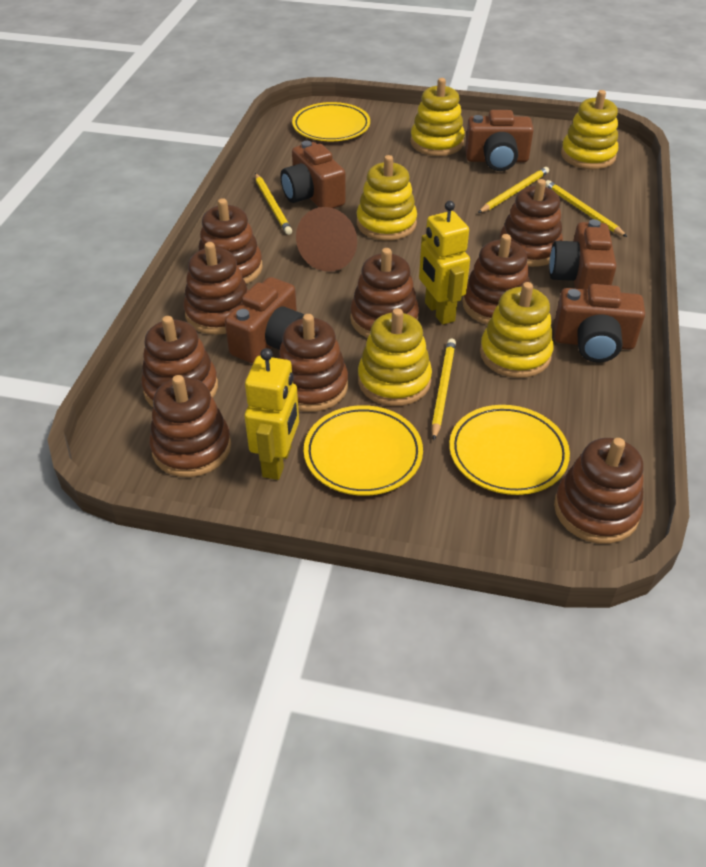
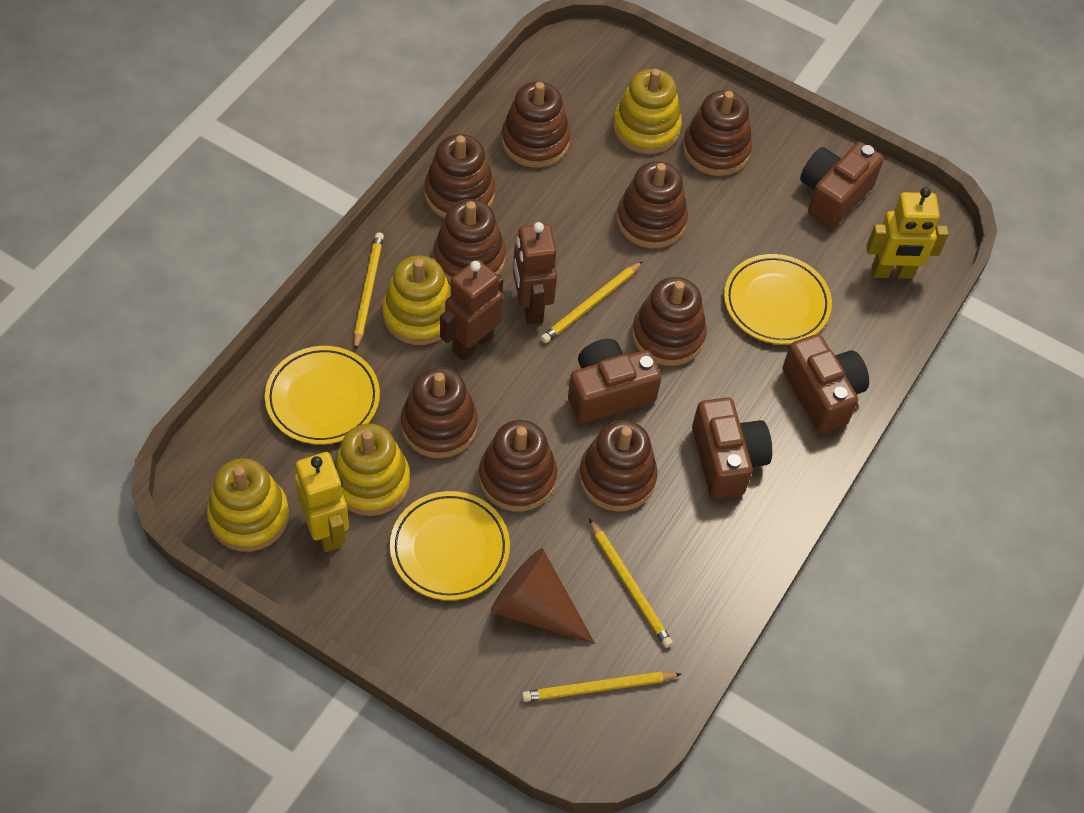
brown camera: 5 -> 4
brown robot: 0 -> 2
yellow stacking toy: 5 -> 4

